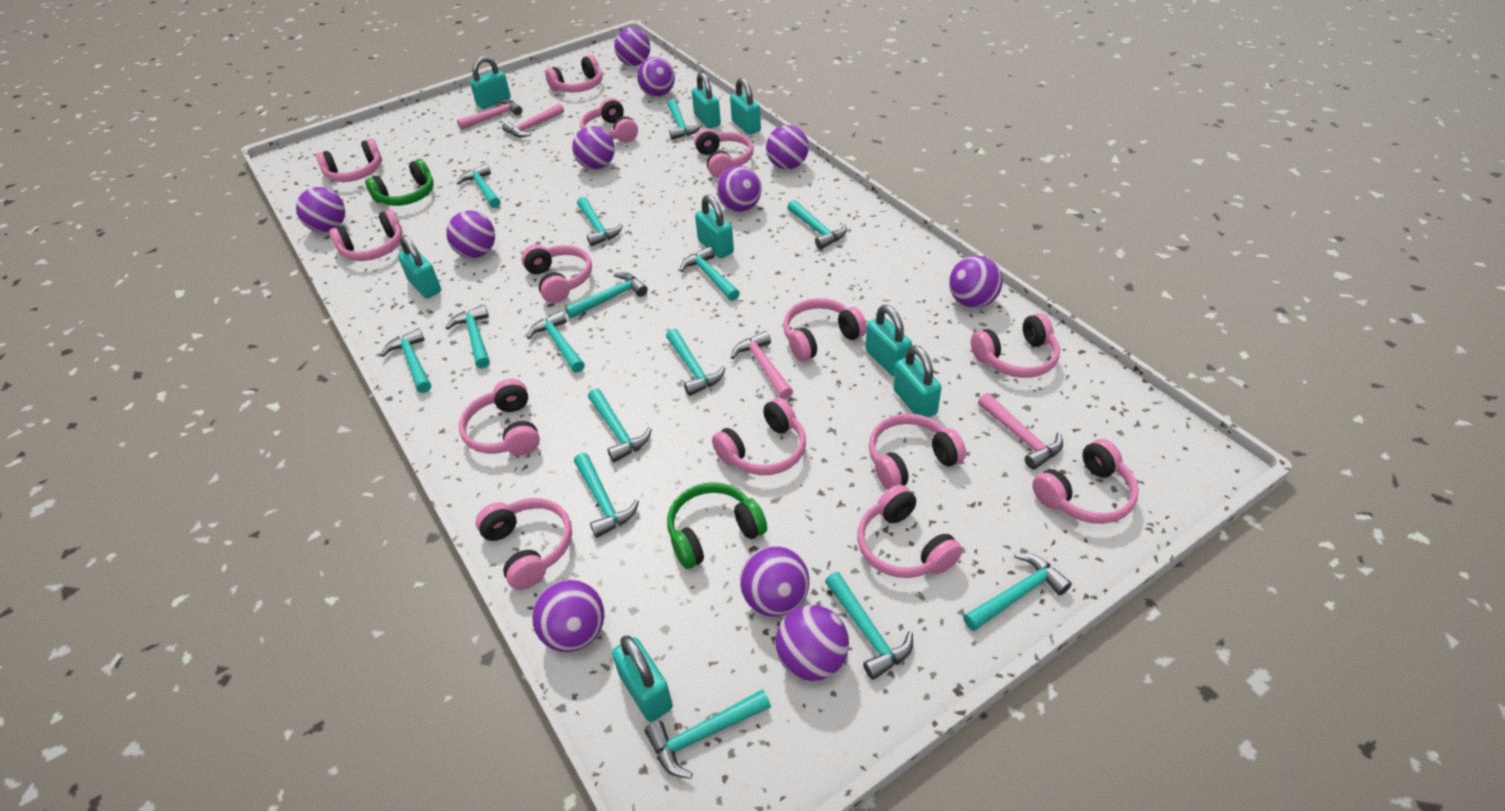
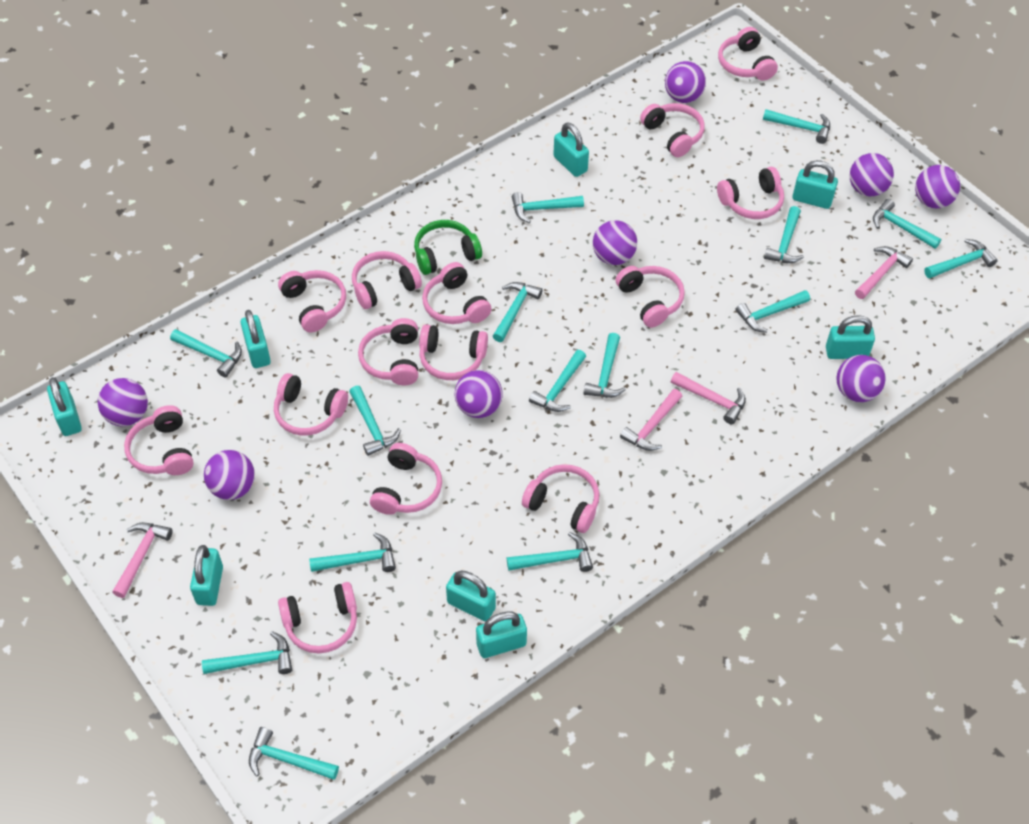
green headphones: 2 -> 1
purple ball: 11 -> 8

